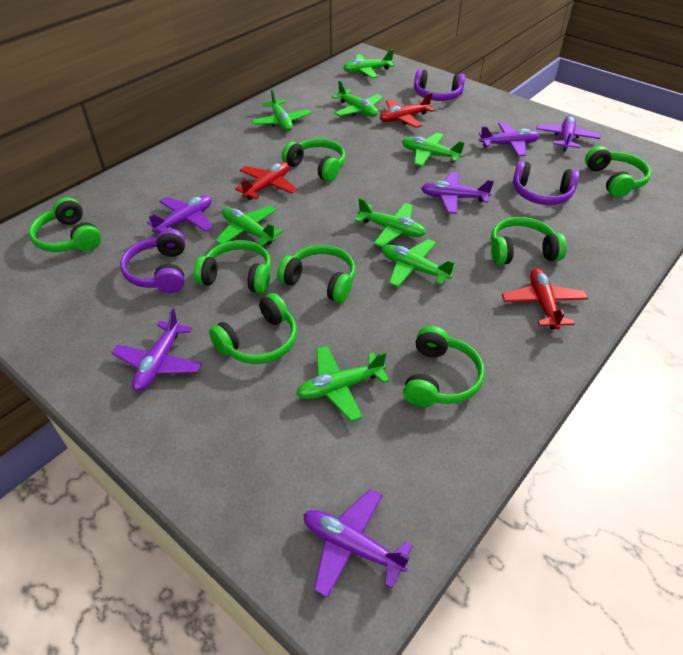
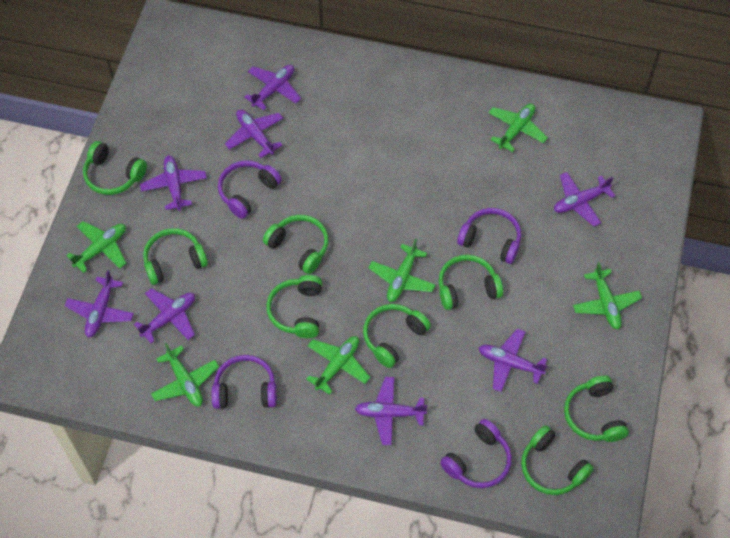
green plane: 8 -> 6
purple headphones: 3 -> 4
purple plane: 6 -> 8
red plane: 3 -> 0

